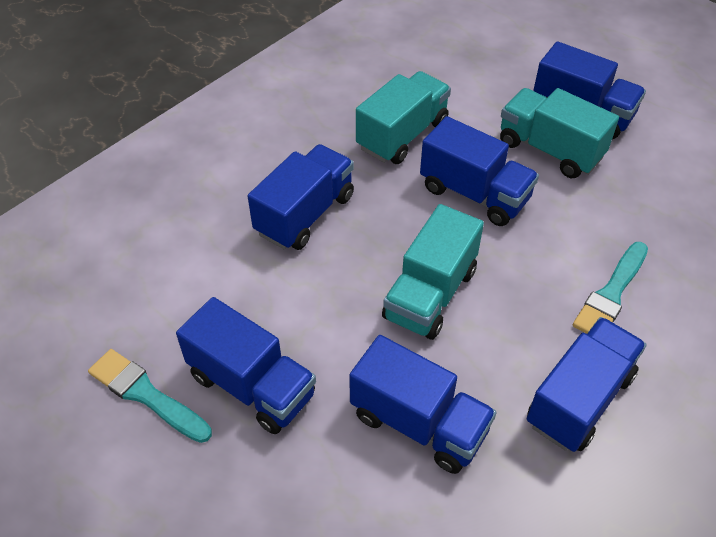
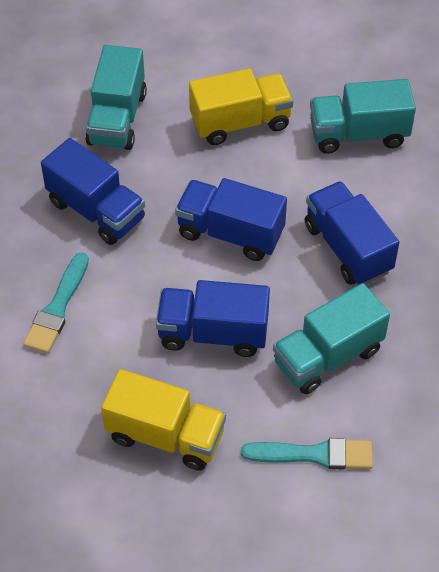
blue truck: 6 -> 4
yellow truck: 0 -> 2

